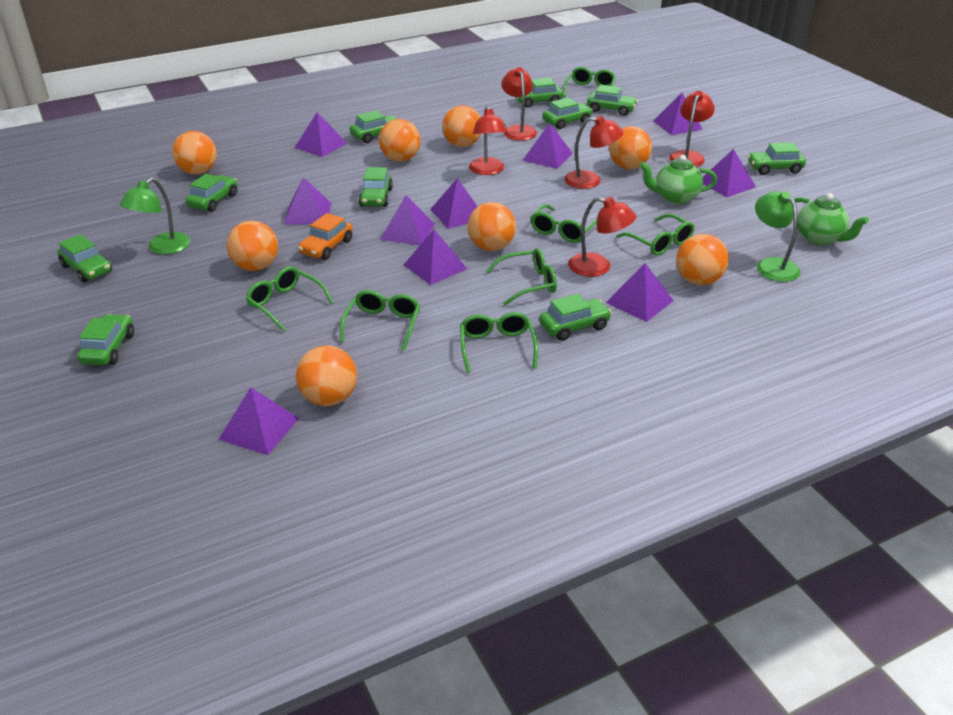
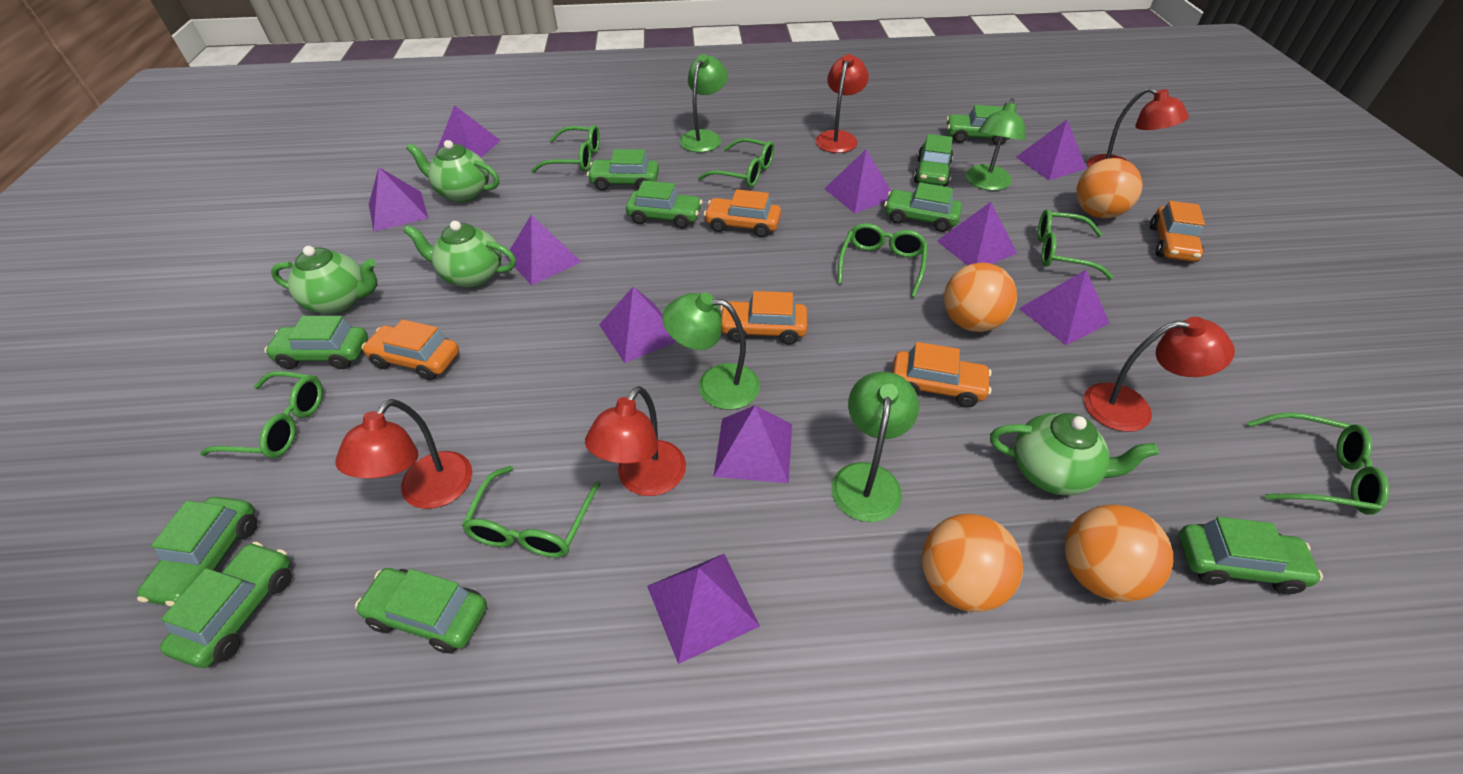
green lamp: 2 -> 4
green teapot: 2 -> 4
orange ball: 8 -> 4
orange car: 1 -> 5

